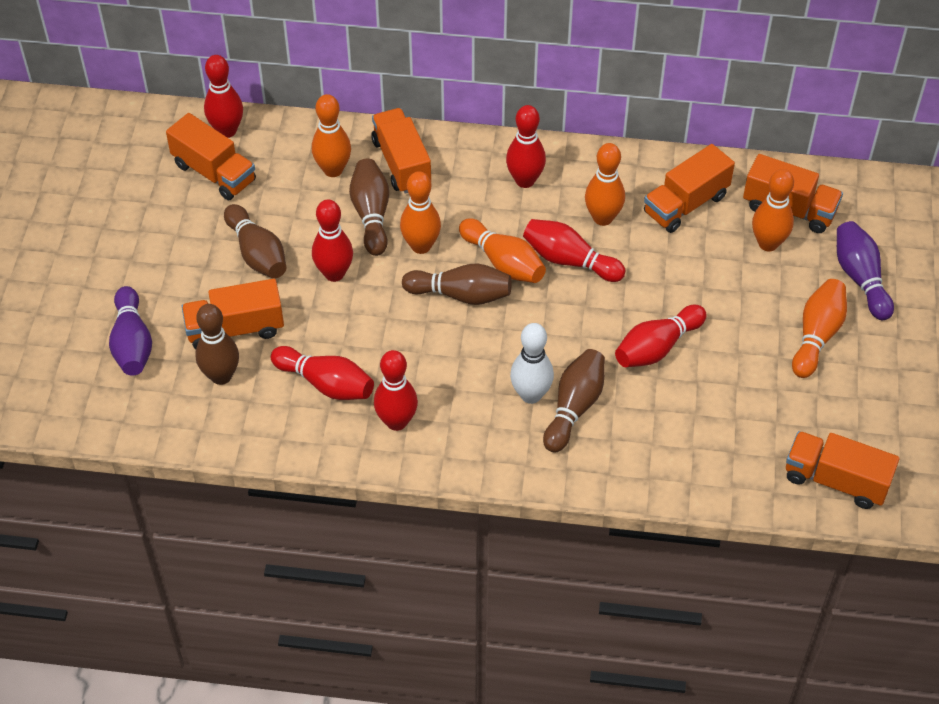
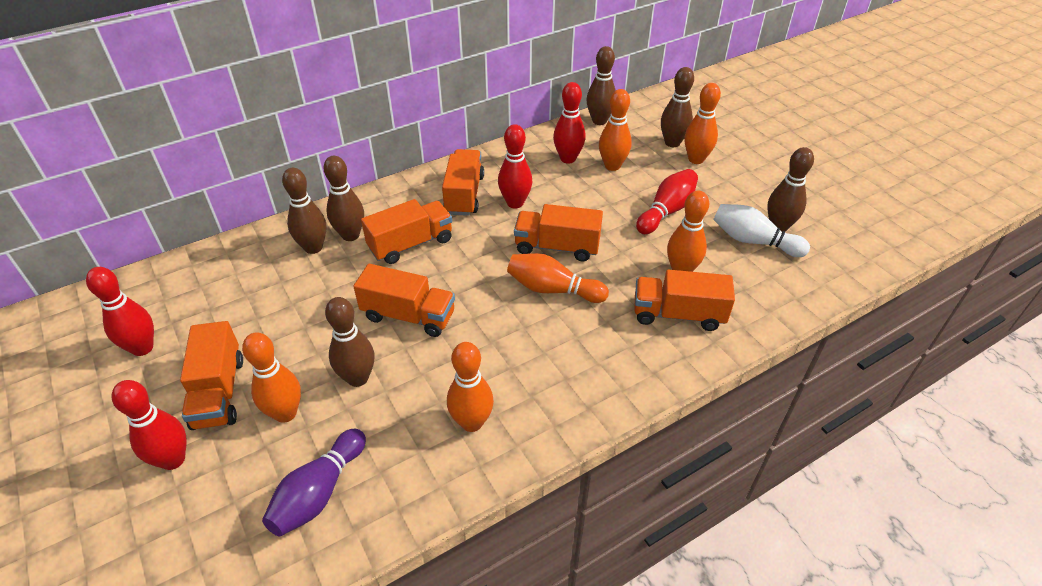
brown bowling pin: 5 -> 6
purple bowling pin: 2 -> 1
red bowling pin: 7 -> 5

